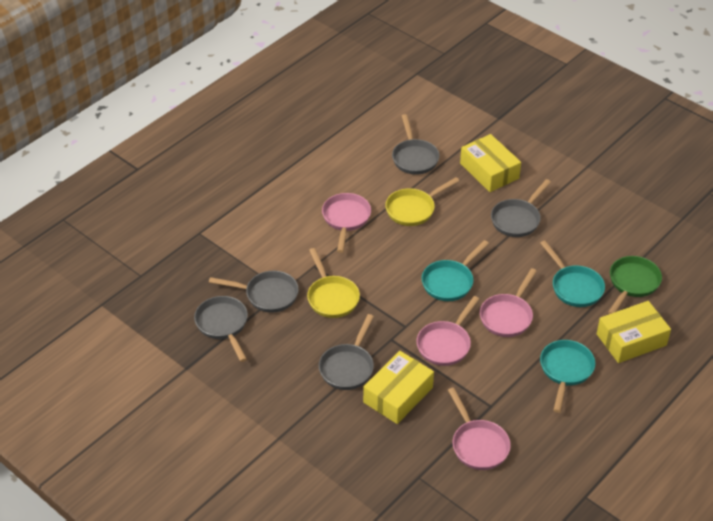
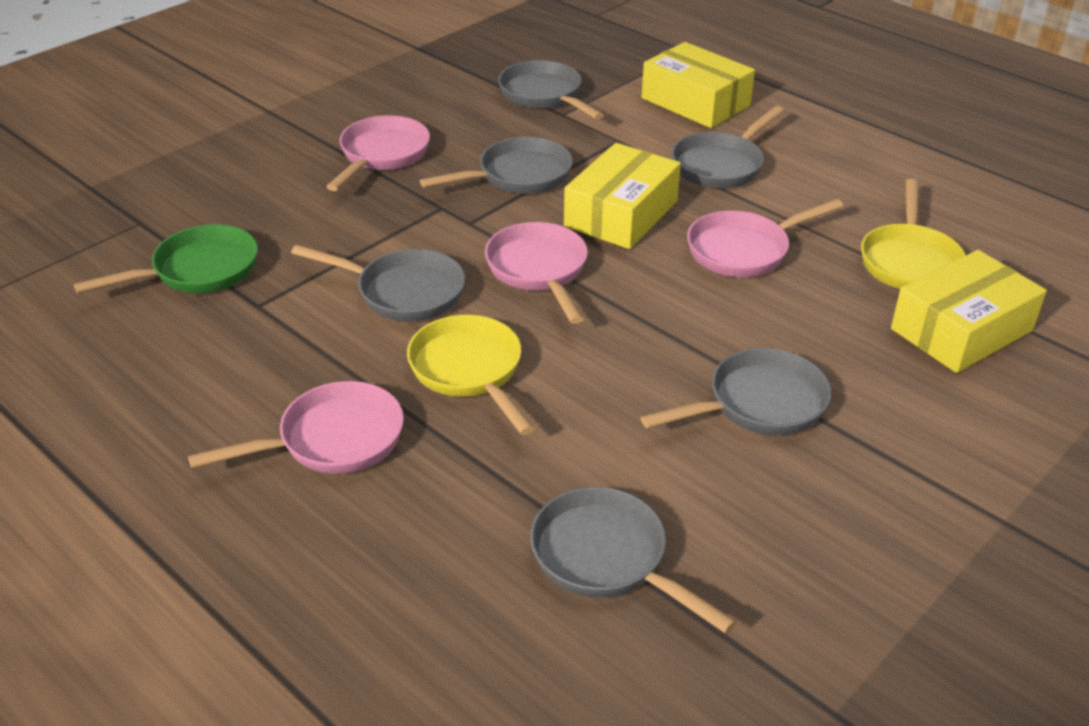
grey pan: 5 -> 6
turquoise pan: 3 -> 0

